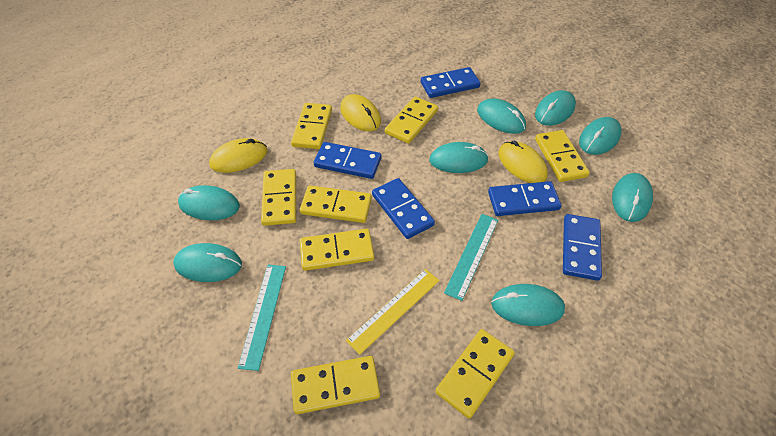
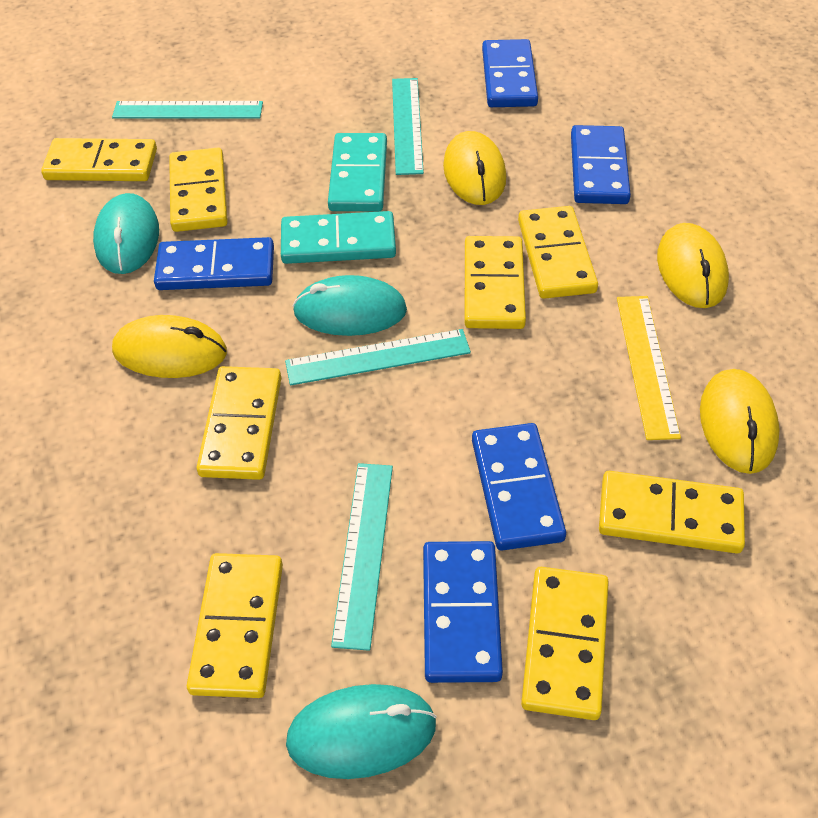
turquoise domino: 0 -> 2
turquoise mouse: 8 -> 3
turquoise ruler: 2 -> 4
yellow mouse: 3 -> 4

